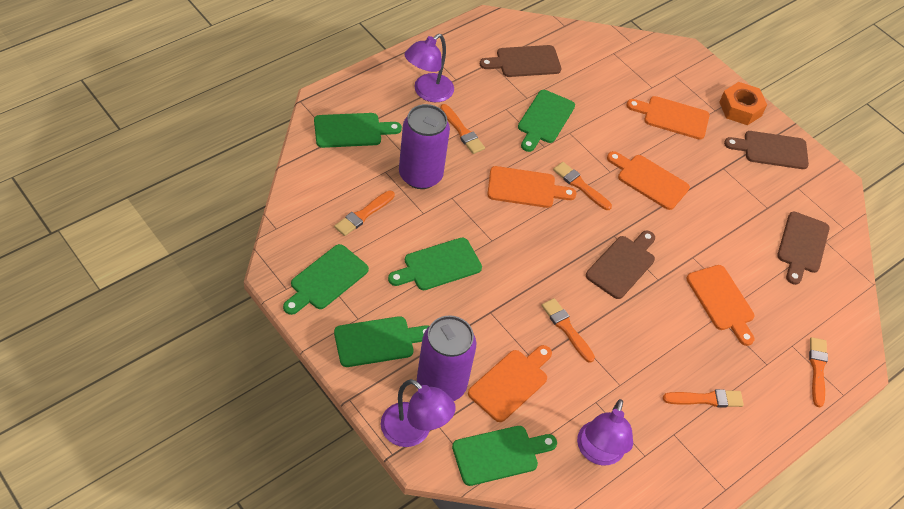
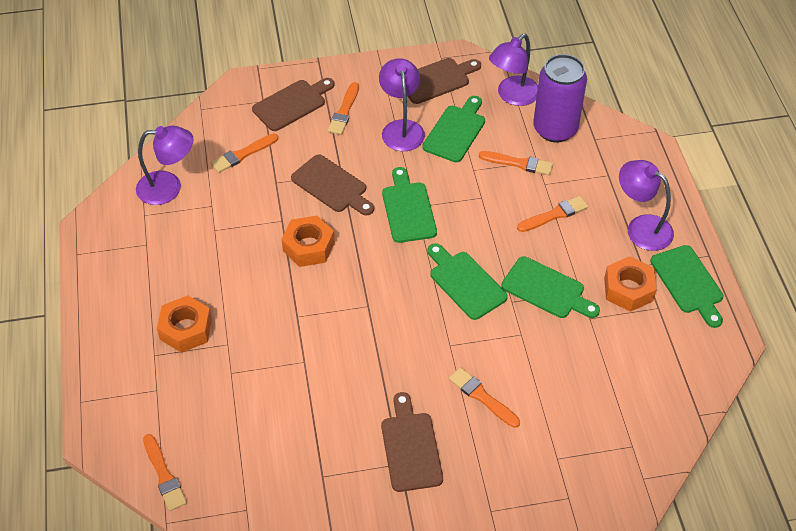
green cutting board: 6 -> 5
orange cutting board: 5 -> 0
orange nut: 1 -> 3
purple can: 2 -> 1
purple lamp: 3 -> 4

